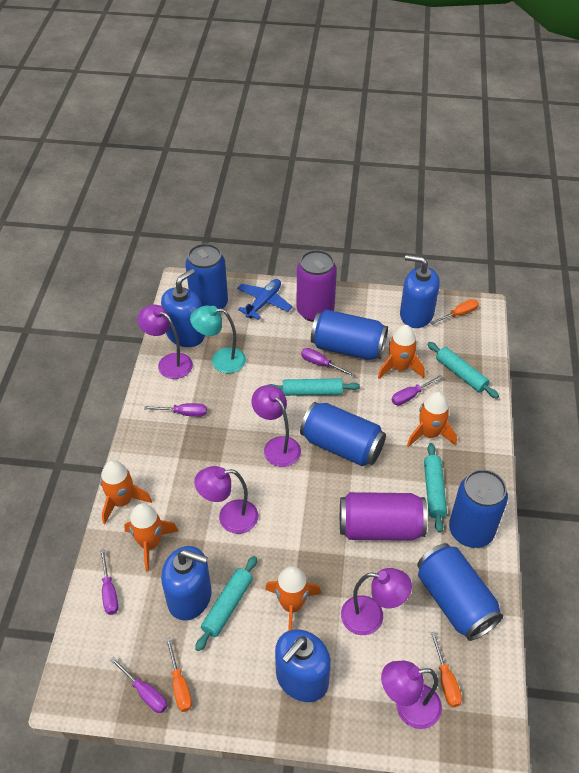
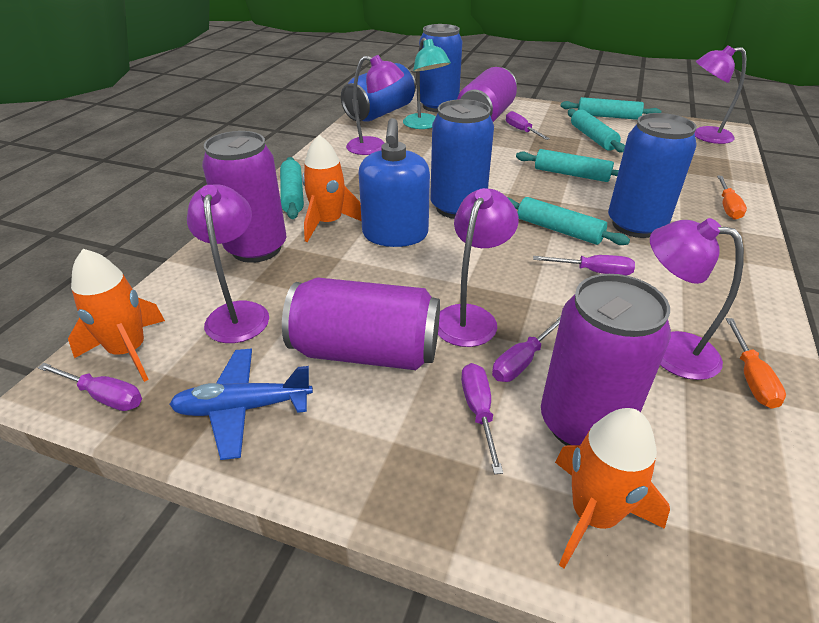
blue can: 5 -> 4
blue soap dispenser: 4 -> 1
orange rocket: 5 -> 3
orange screwdriver: 3 -> 2
purple can: 2 -> 4
turquoise rolling pin: 4 -> 5

